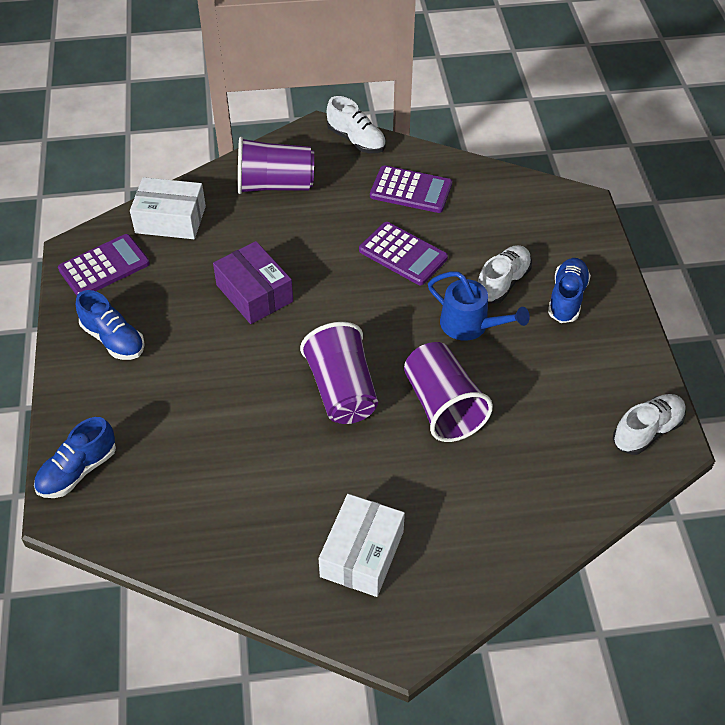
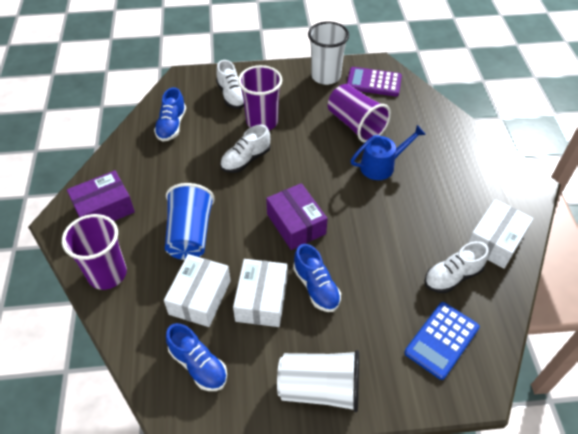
blue calculator: 0 -> 1
blue cup: 0 -> 1
purple box: 1 -> 2
purple calculator: 3 -> 1
white box: 2 -> 3
white cup: 0 -> 2

